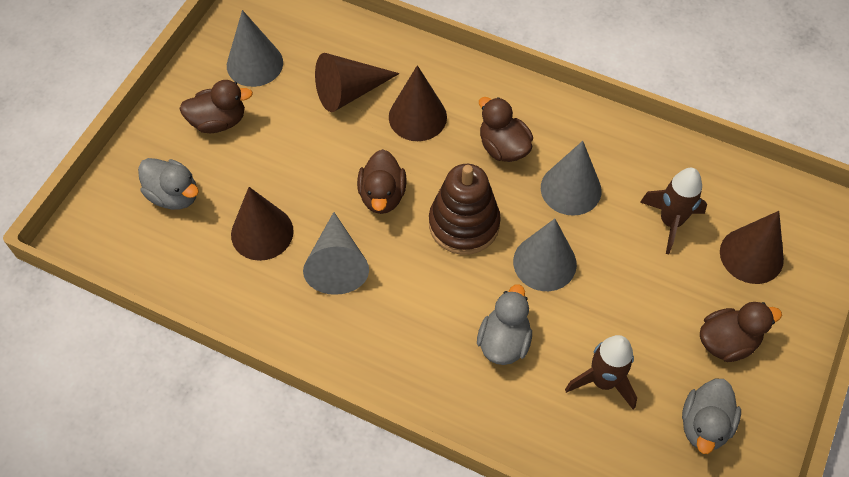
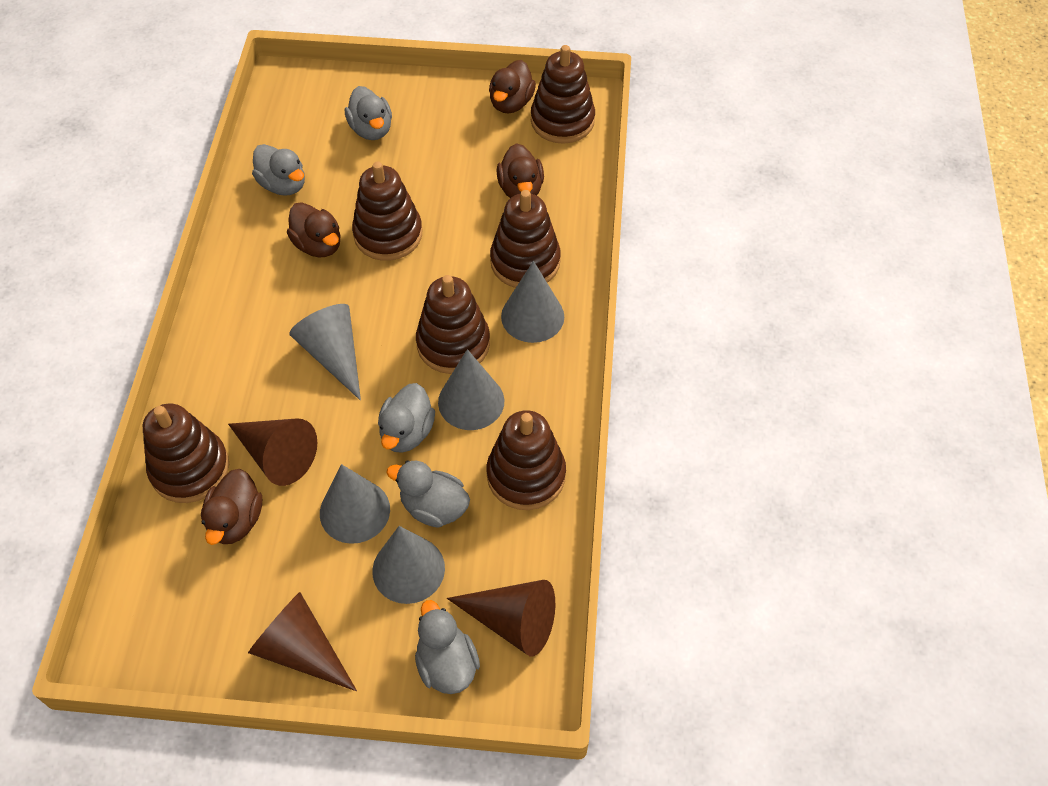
brown cone: 4 -> 3
brown rocket: 2 -> 0
brown stacking toy: 1 -> 6
grey cone: 4 -> 5
grey duck: 3 -> 5

